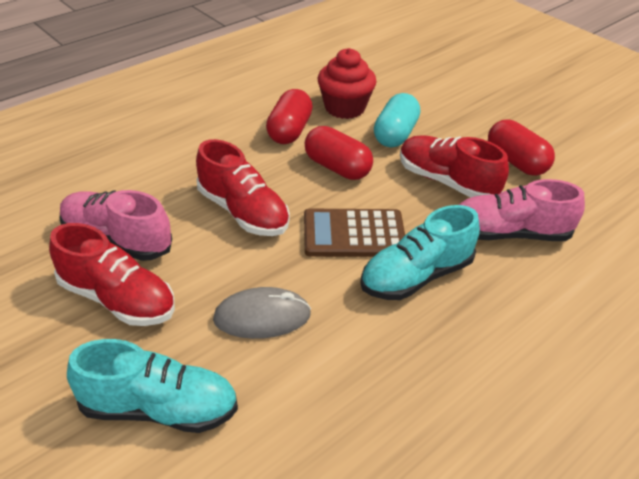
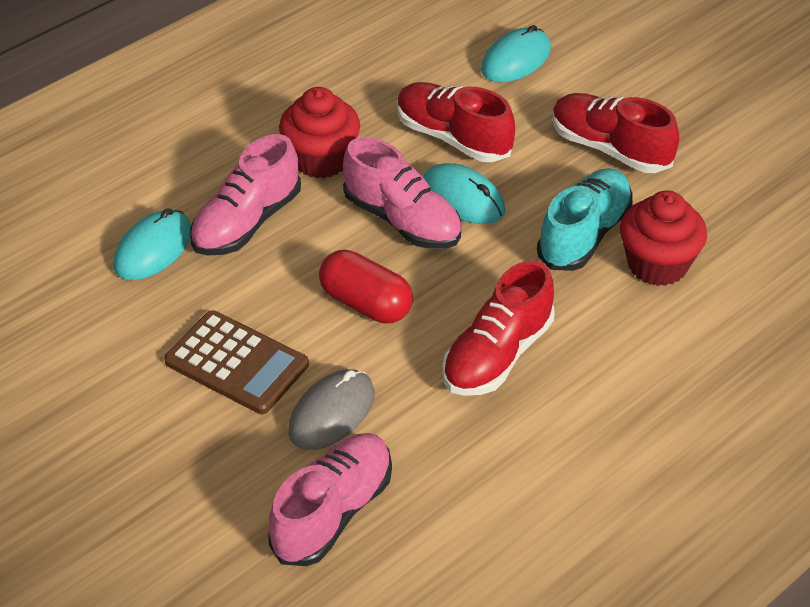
pink shoe: 2 -> 3
red capsule: 3 -> 1
red cupcake: 1 -> 2
turquoise capsule: 1 -> 0
turquoise mouse: 0 -> 3
turquoise shoe: 2 -> 1

